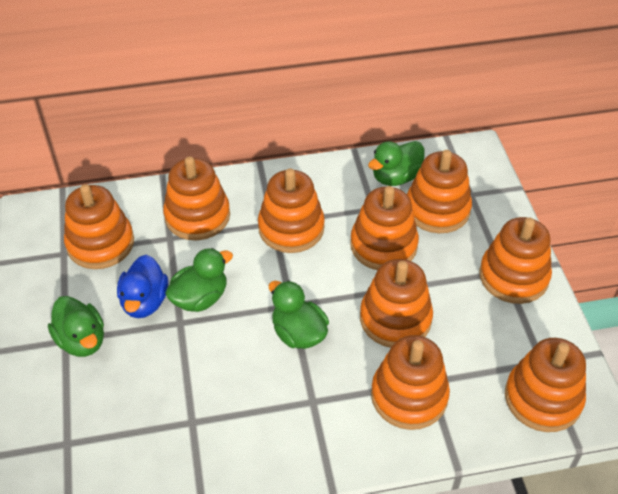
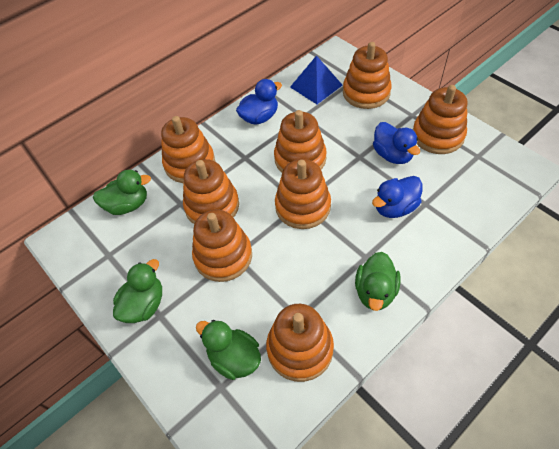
blue duck: 1 -> 3
blue pyramid: 0 -> 1
orange stacking toy: 9 -> 8

